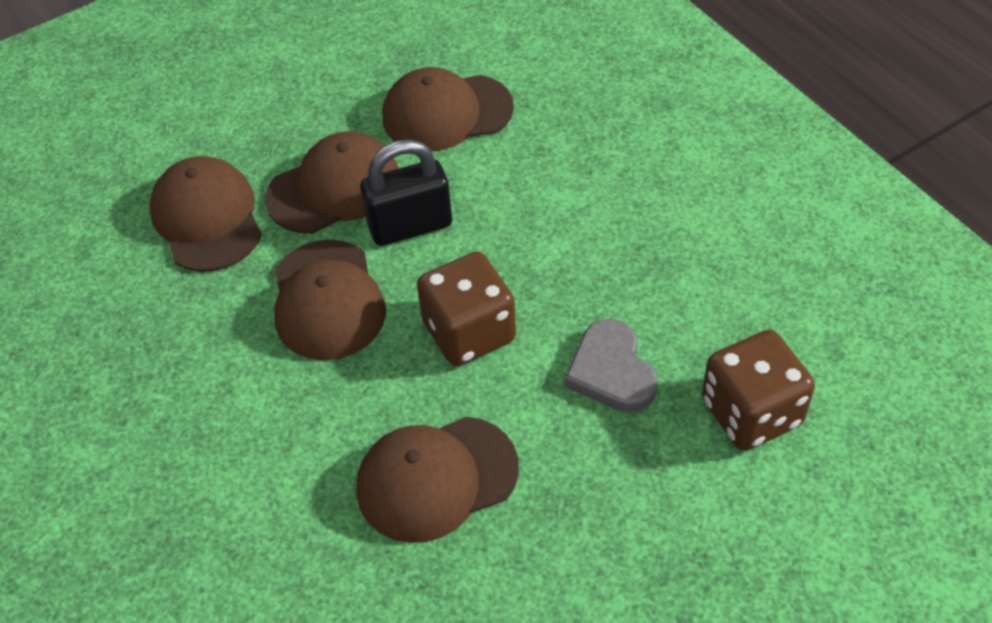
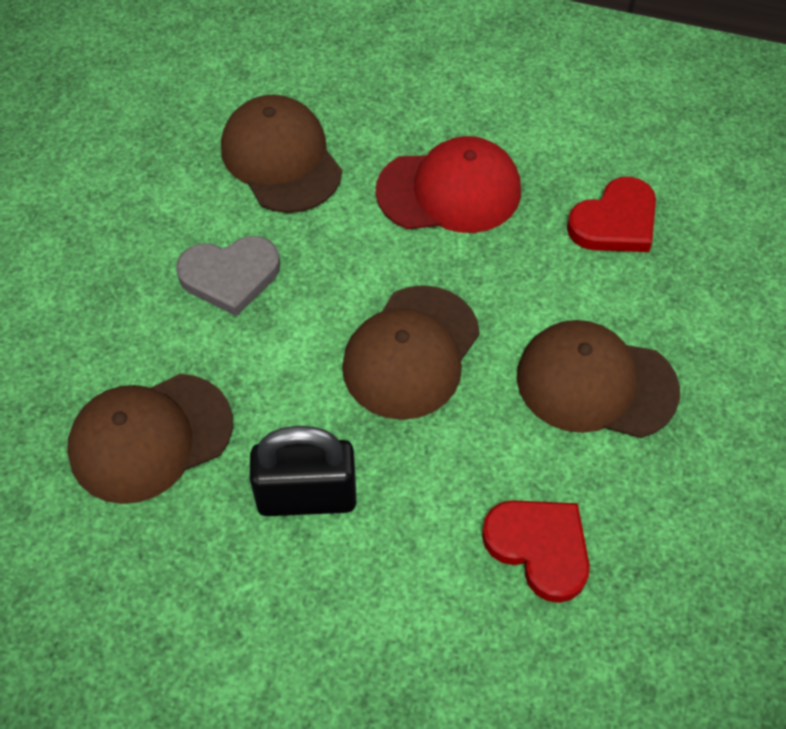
brown cap: 5 -> 4
brown dice: 2 -> 0
red cap: 0 -> 1
red heart: 0 -> 2

